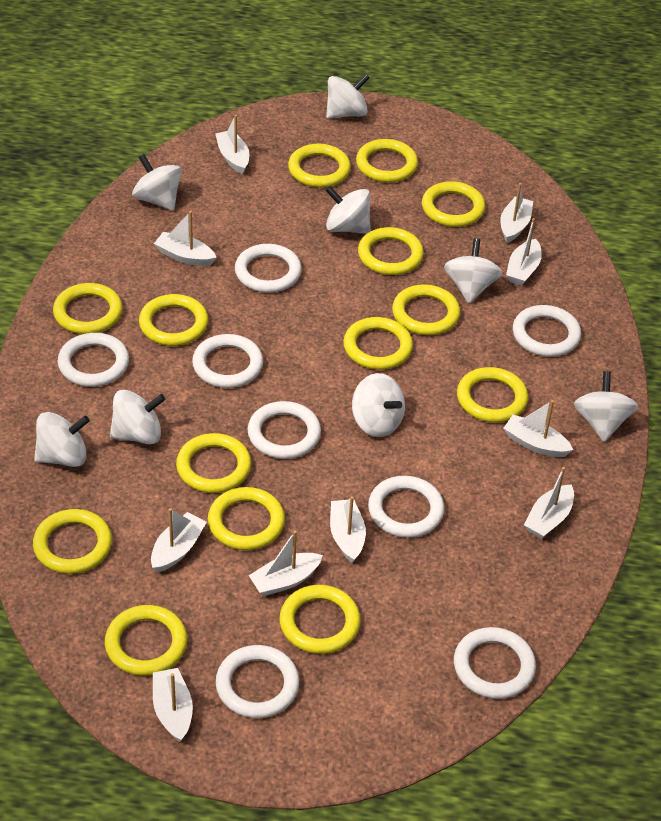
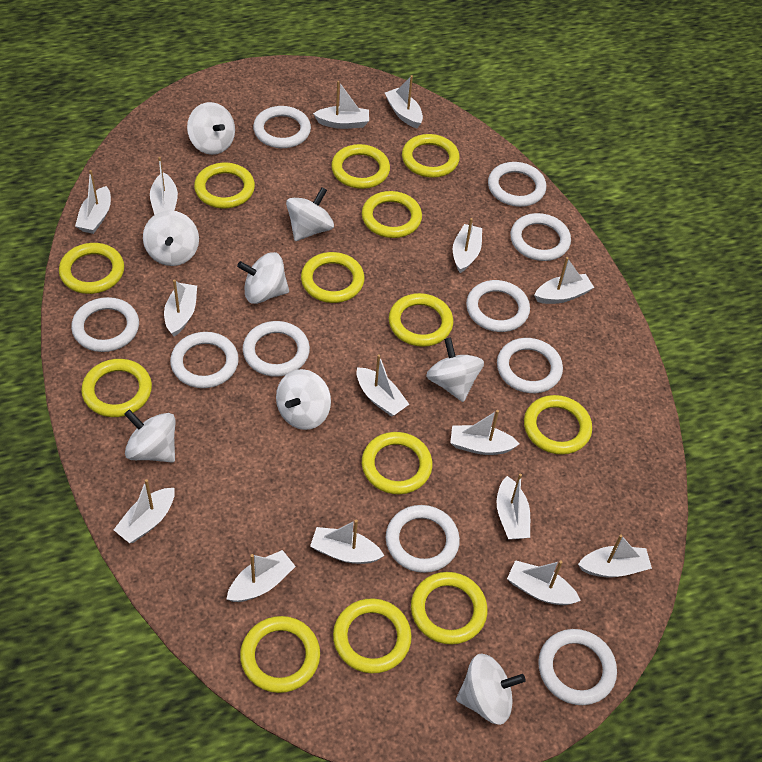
white boat: 10 -> 15
white ring: 8 -> 10
yellow ring: 14 -> 13

